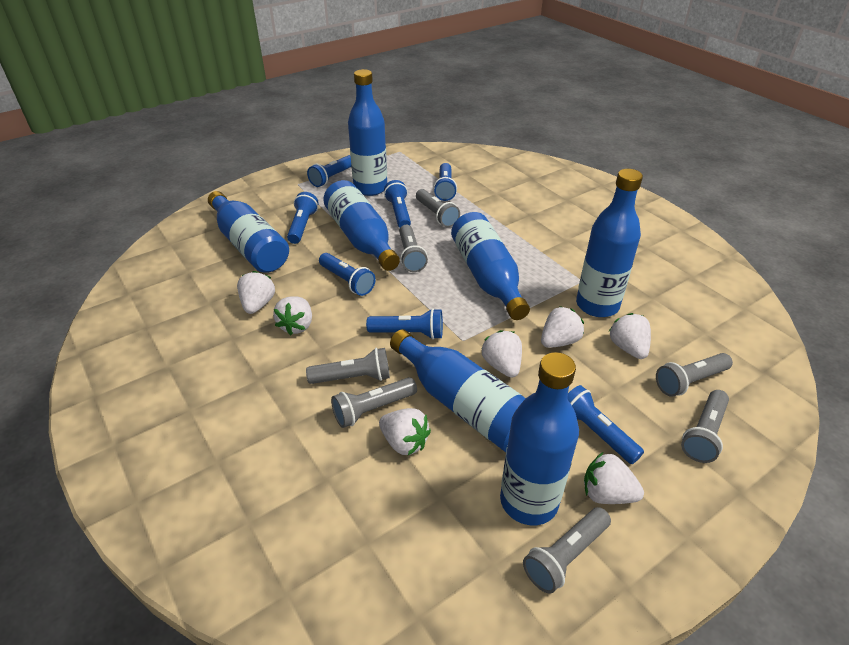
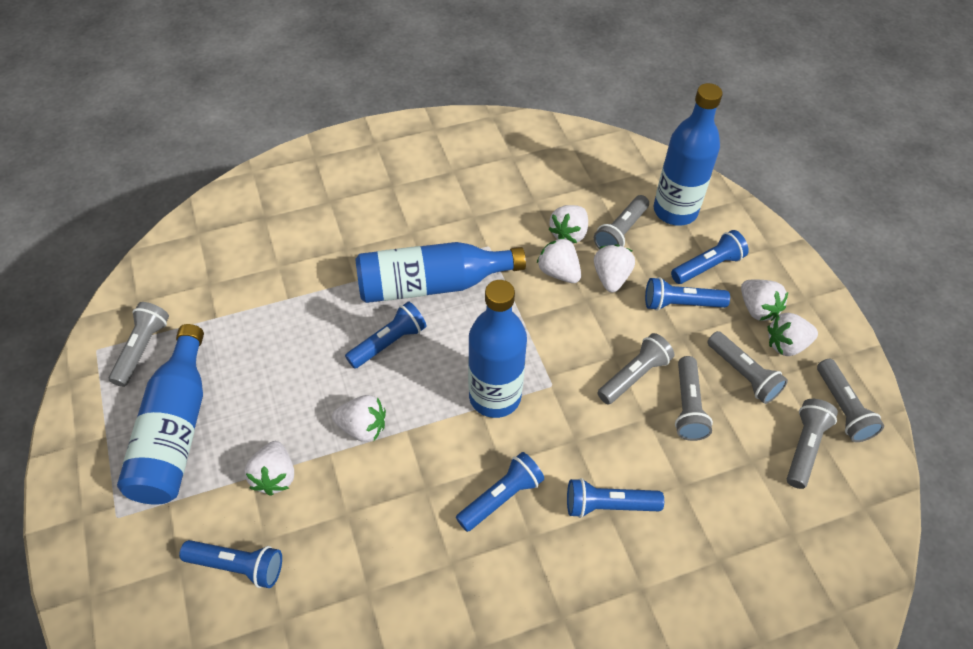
blue bottle: 7 -> 4
blue flashlight: 7 -> 6

